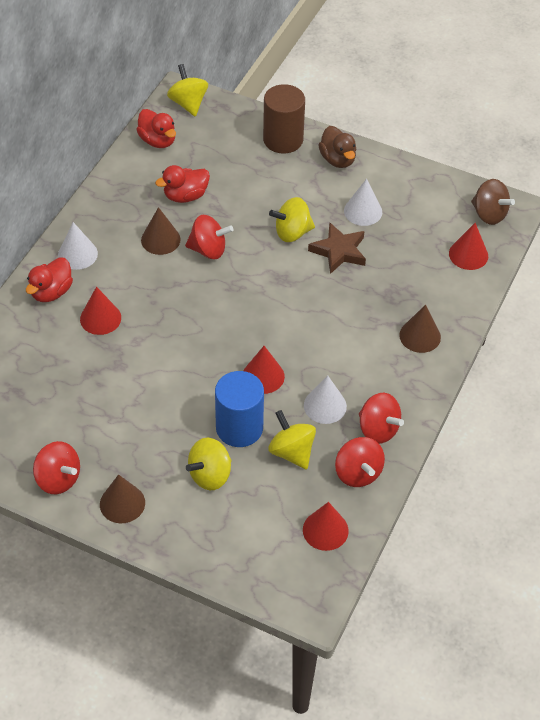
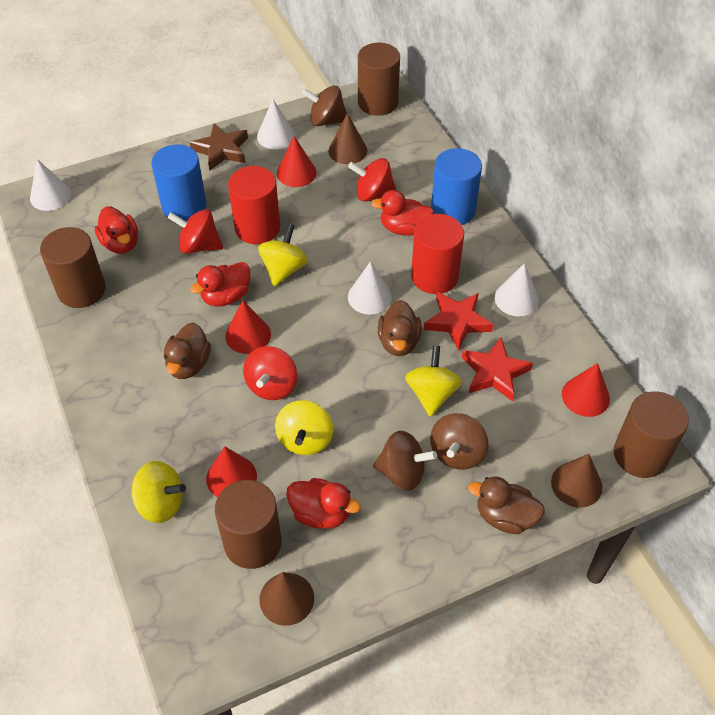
blue cylinder: 1 -> 2
brown cylinder: 1 -> 4
brown duck: 1 -> 3
brown spinning top: 1 -> 3
red cylinder: 0 -> 2
red duck: 3 -> 4
red spinning top: 4 -> 3
red star: 0 -> 2
white cone: 3 -> 4

